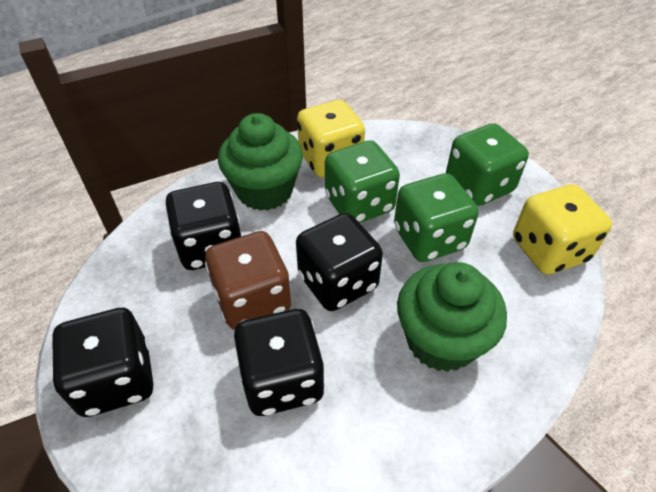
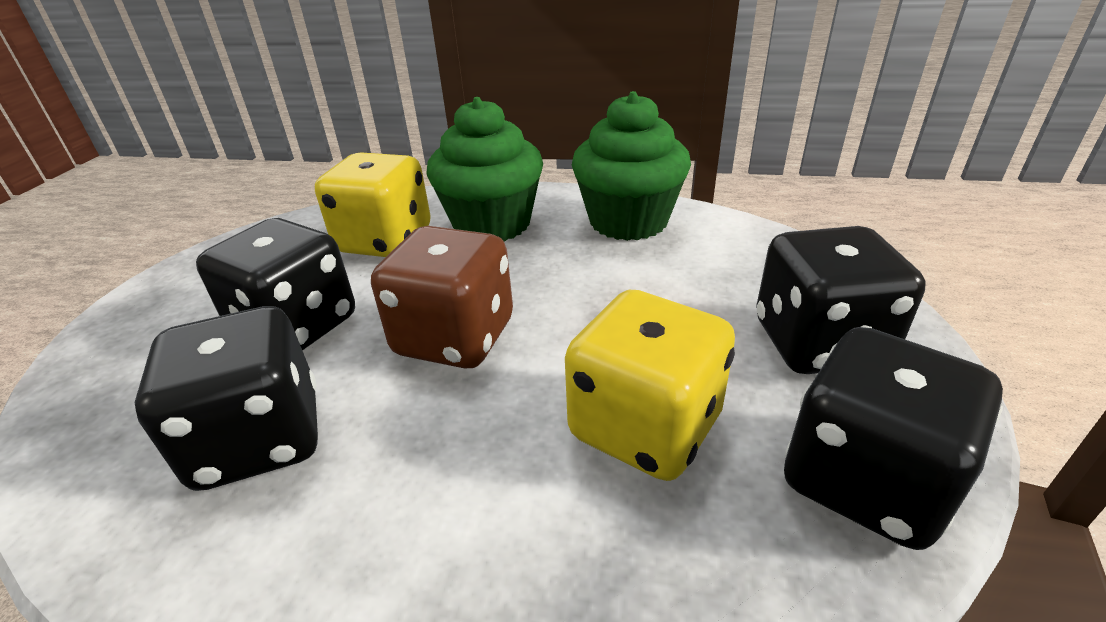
green dice: 3 -> 0

